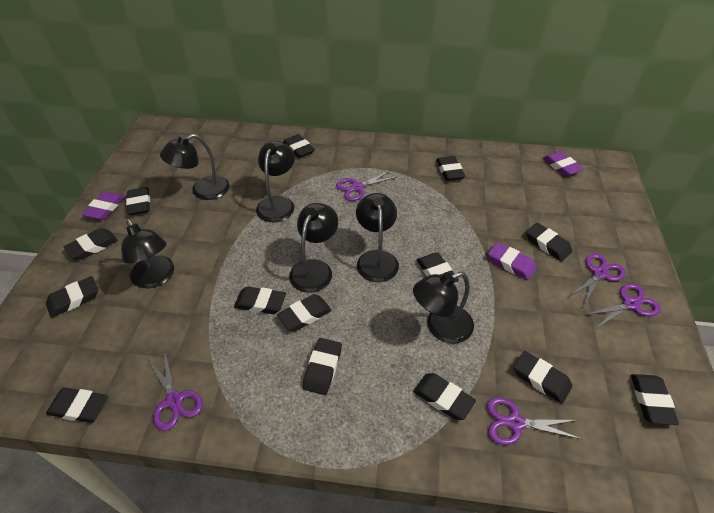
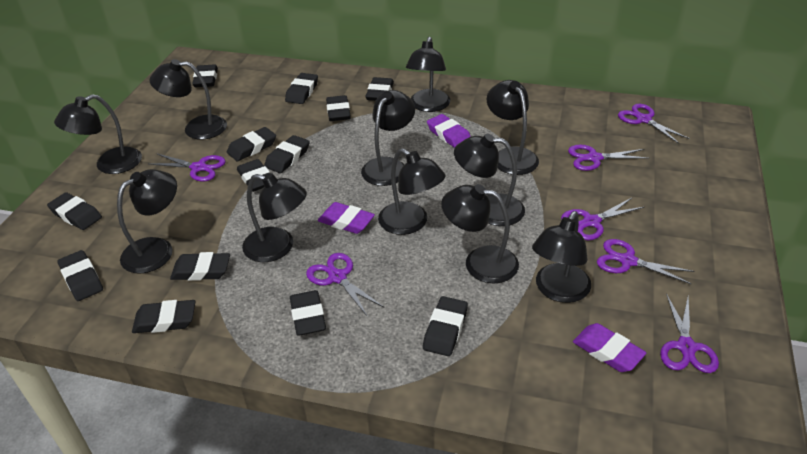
black eraser: 14 -> 13
black lamp: 6 -> 11
purple scissors: 5 -> 7

